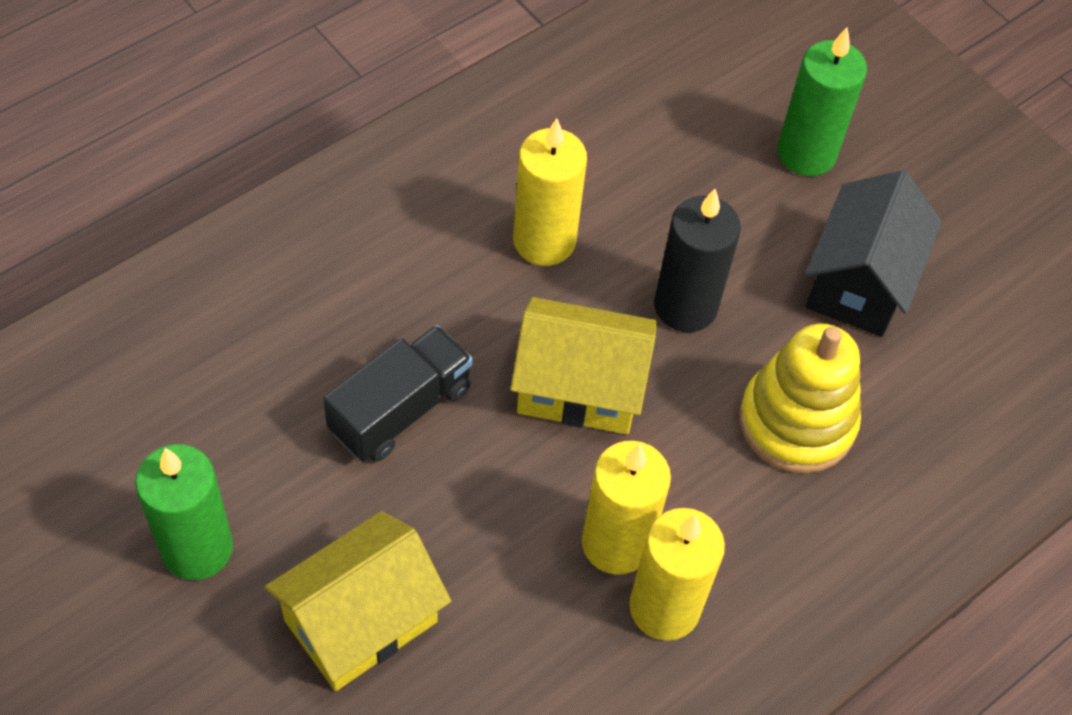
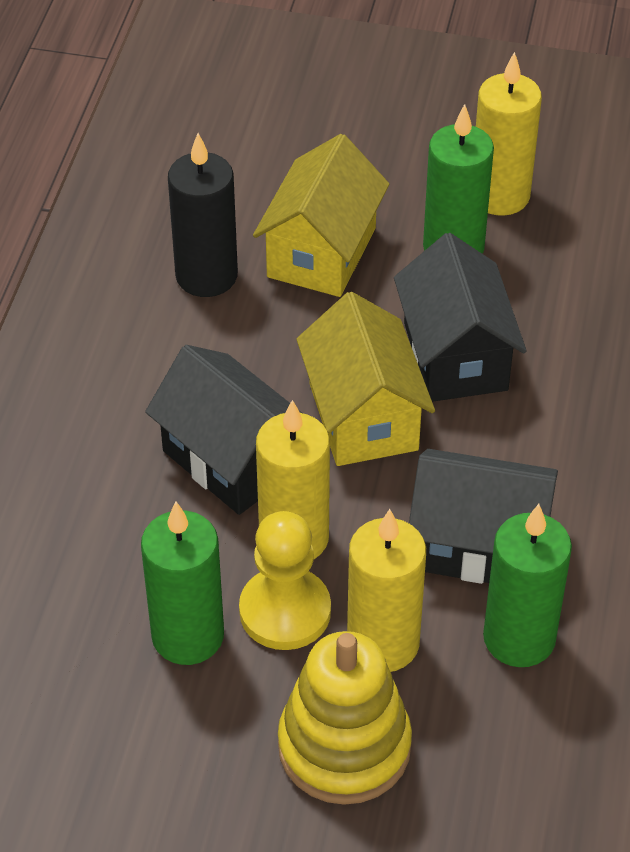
black house: 1 -> 3
black truck: 1 -> 0
green candle: 2 -> 3
yellow pawn: 0 -> 1

